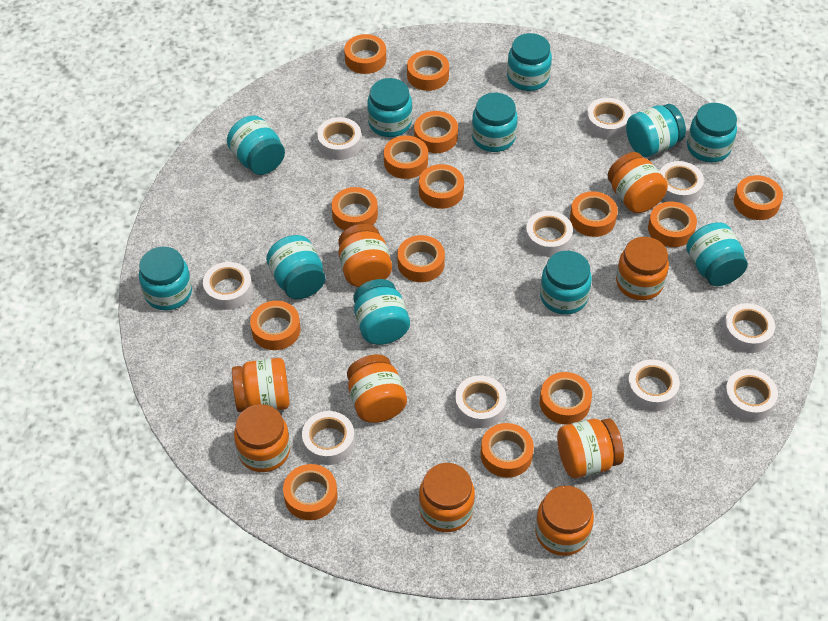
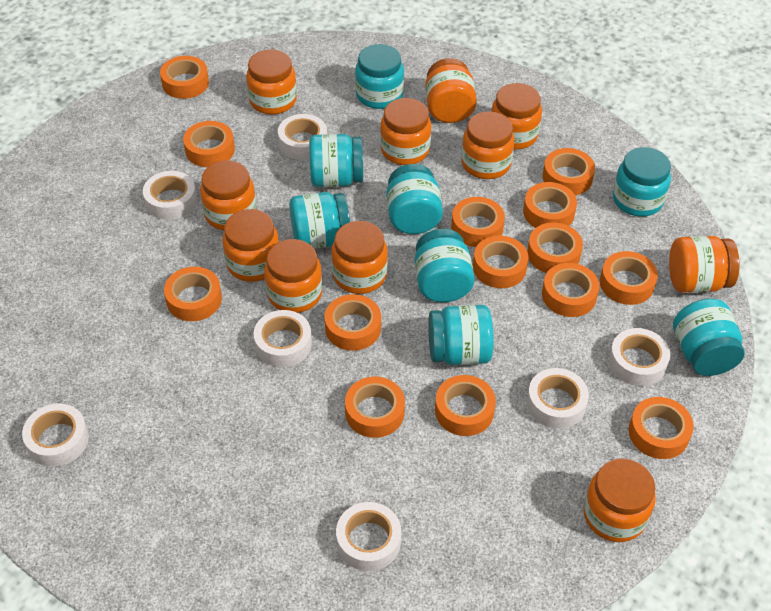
orange jar: 9 -> 11
turquoise jar: 11 -> 8
white tape: 10 -> 7

